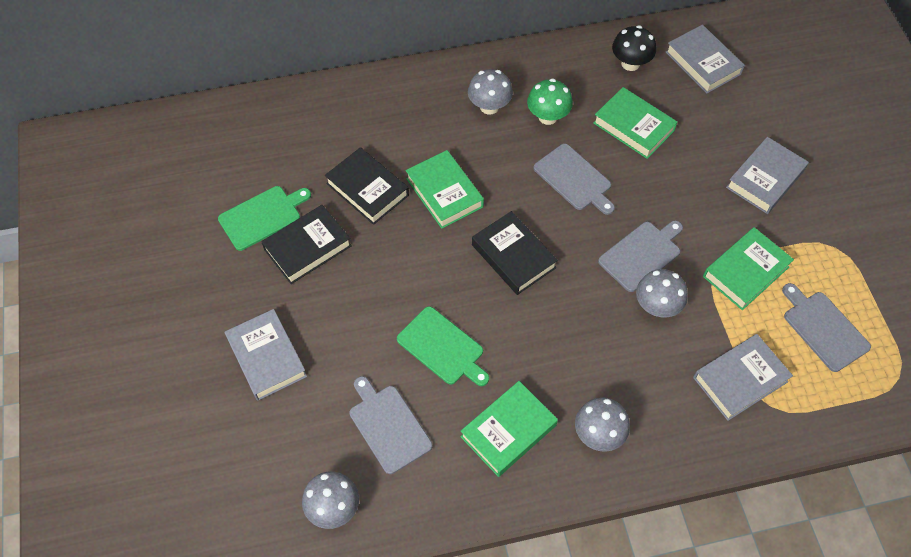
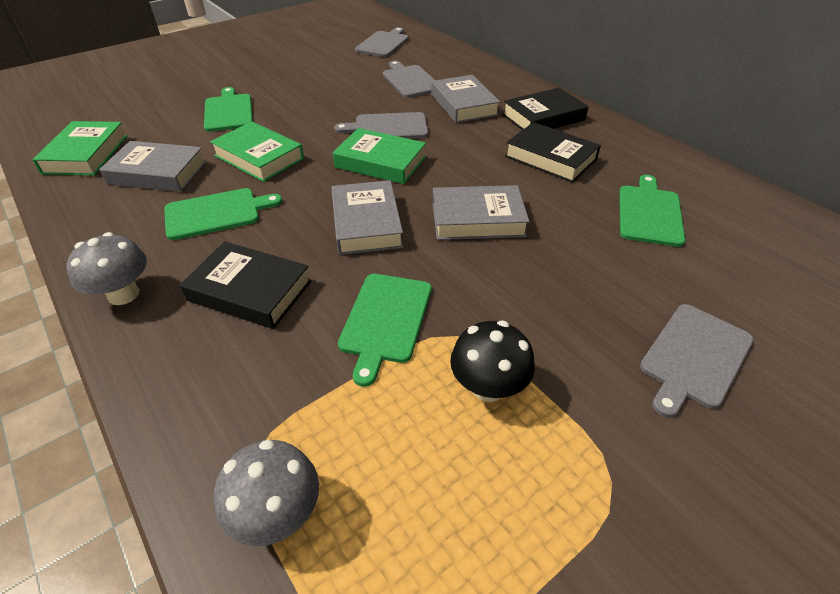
green book: 4 -> 3
green cutting board: 2 -> 4
green mushroom: 1 -> 0
grey mushroom: 4 -> 2

